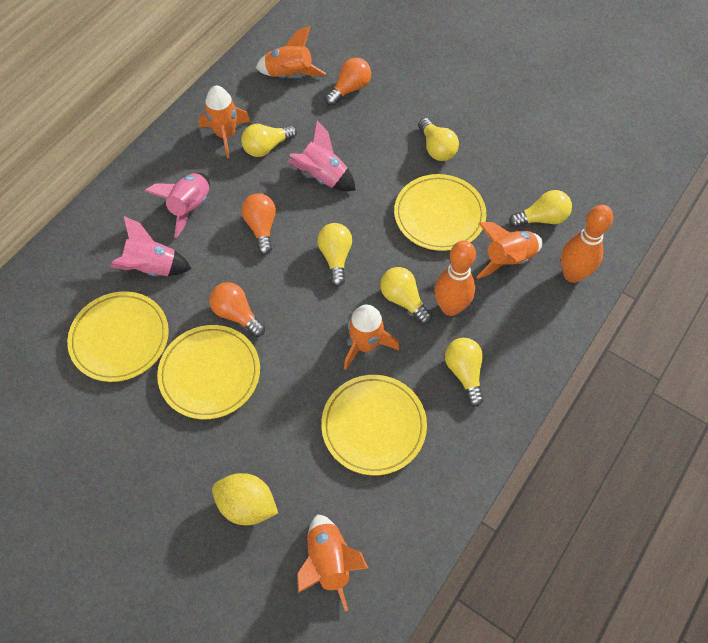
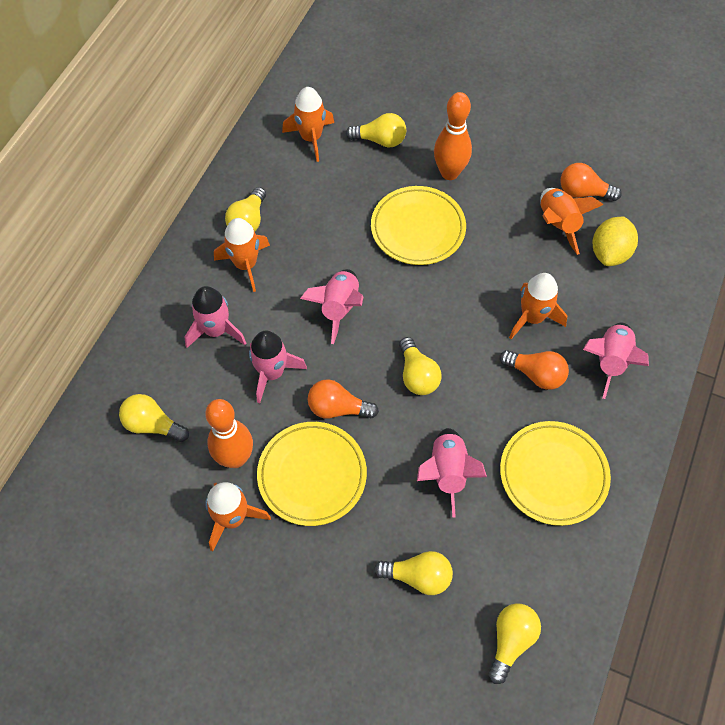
pink rocket: 3 -> 5
yellow plate: 4 -> 3

